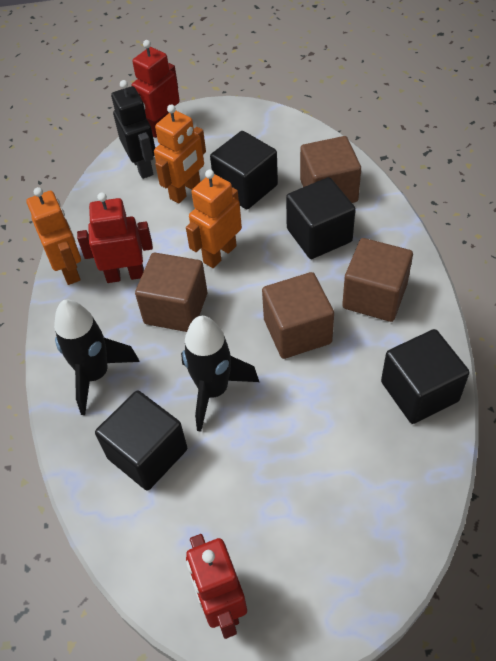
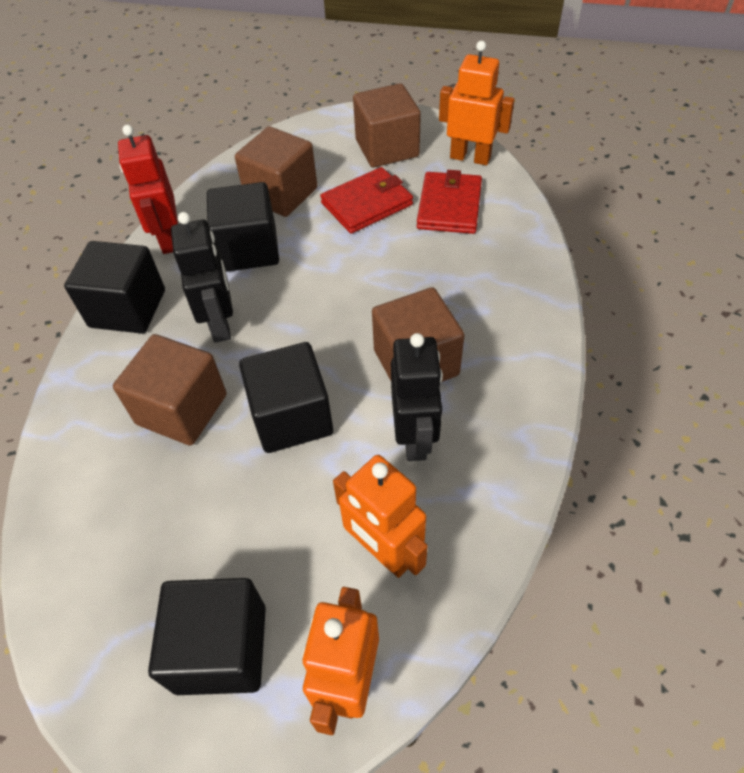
black robot: 1 -> 2
black rocket: 2 -> 0
red robot: 3 -> 1
red wallet: 0 -> 2

